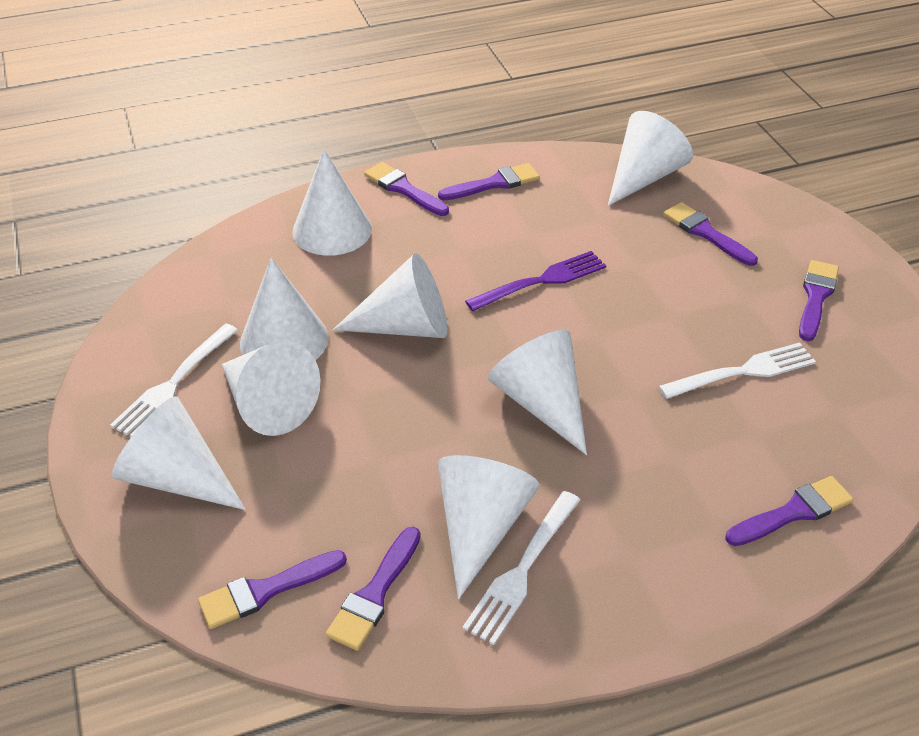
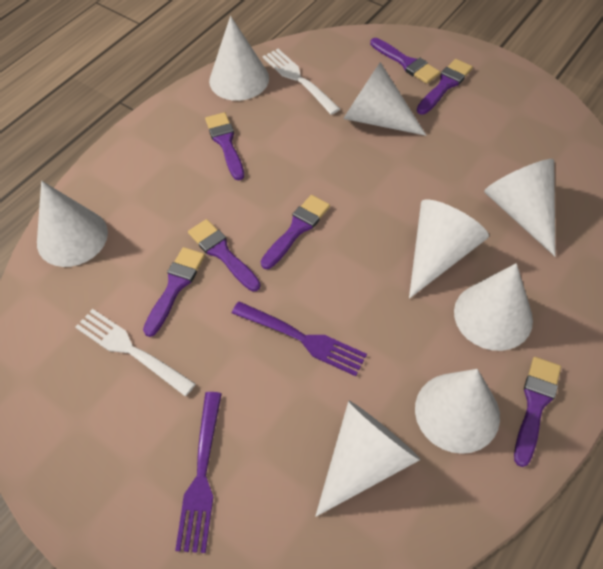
purple fork: 1 -> 2
white fork: 3 -> 2

